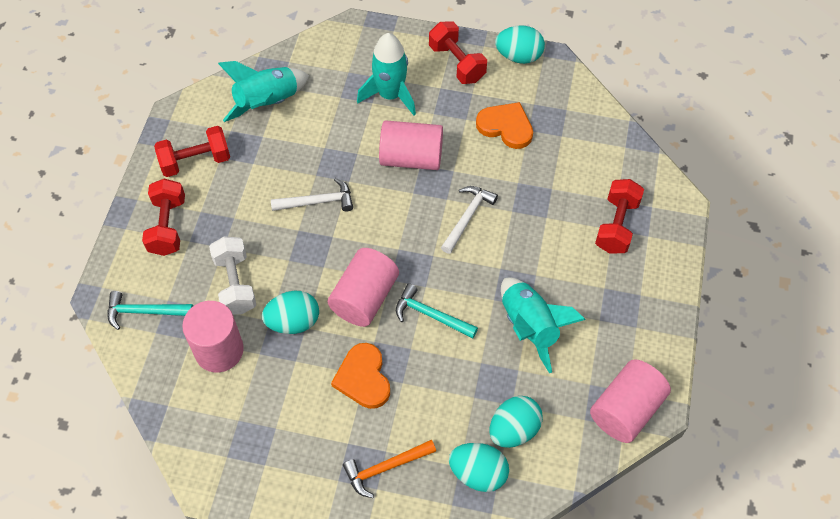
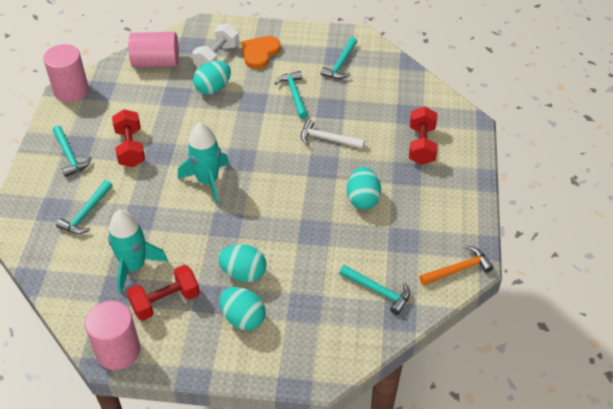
orange heart: 2 -> 1
pink cylinder: 4 -> 3
red dumbbell: 4 -> 3
turquoise hammer: 2 -> 5
turquoise rocket: 3 -> 2
white hammer: 2 -> 1

